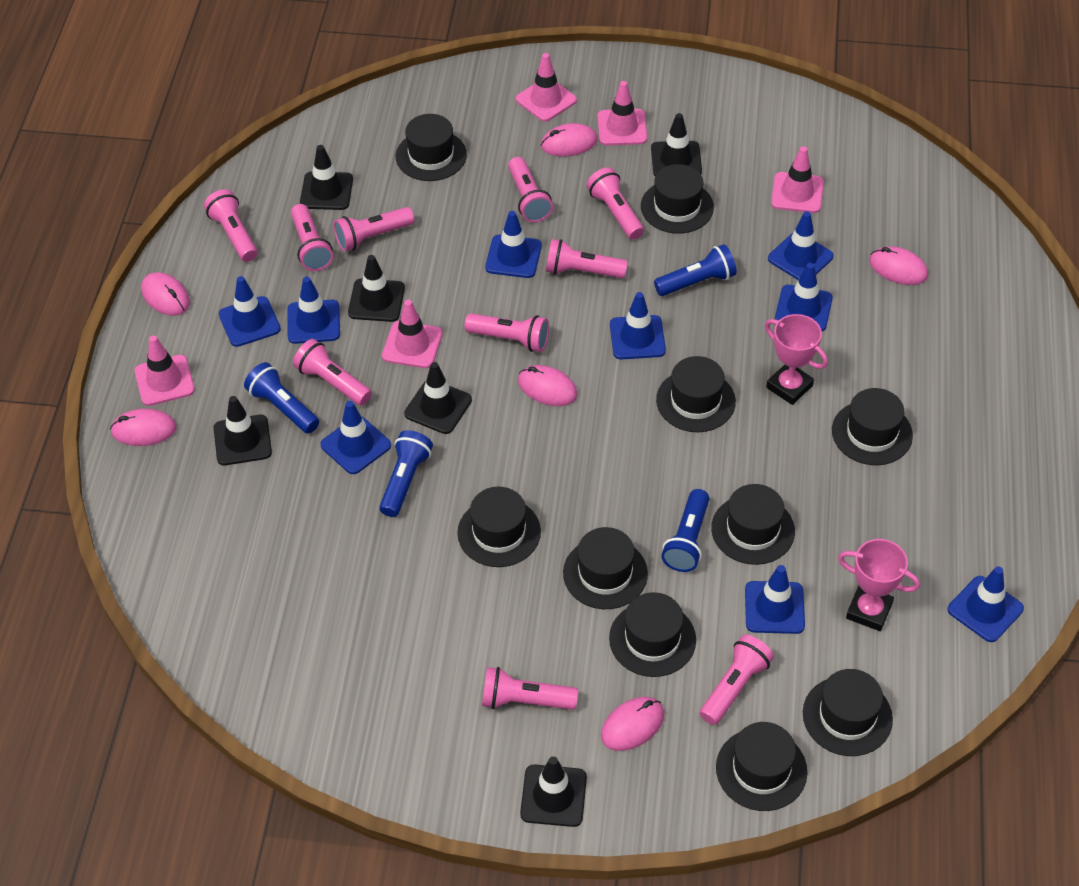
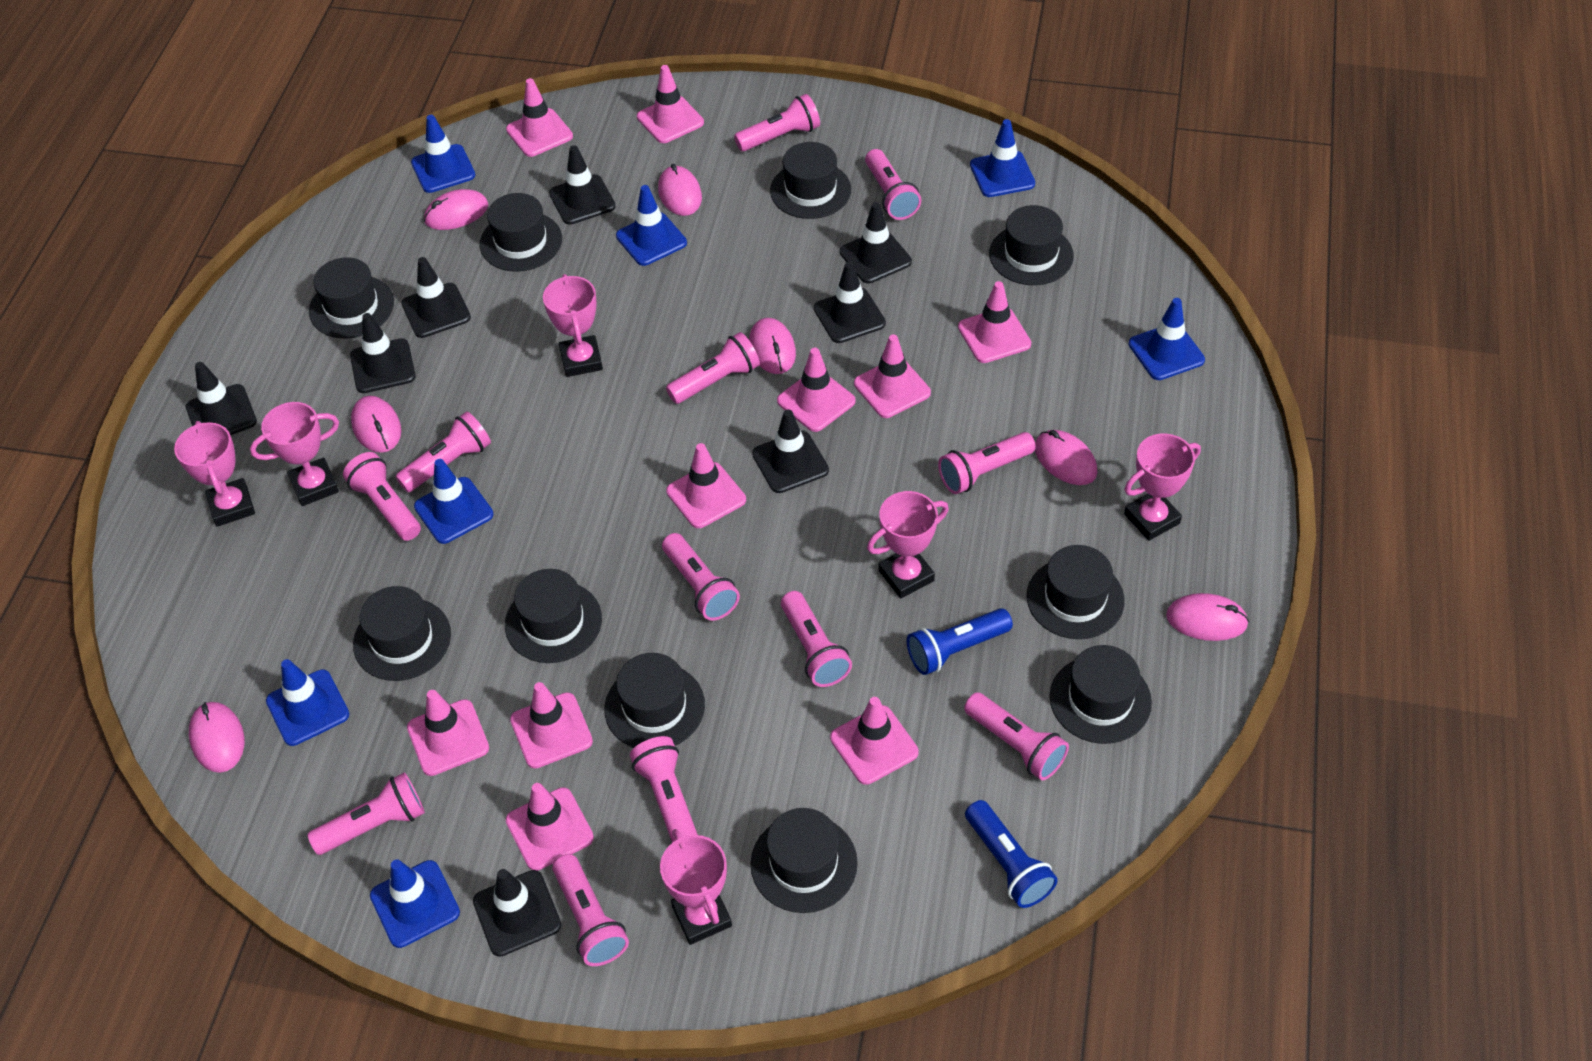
black traffic cone: 6 -> 8
blue flashlight: 4 -> 2
blue traffic cone: 9 -> 7
pink flashlight: 10 -> 12
pink mouse: 6 -> 7
pink traffic cone: 5 -> 10
pink trophy: 2 -> 6

